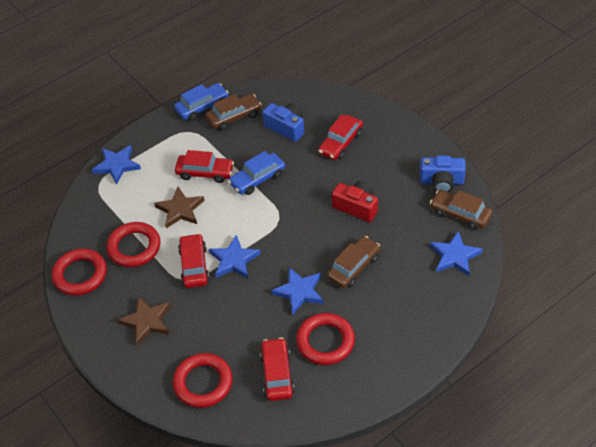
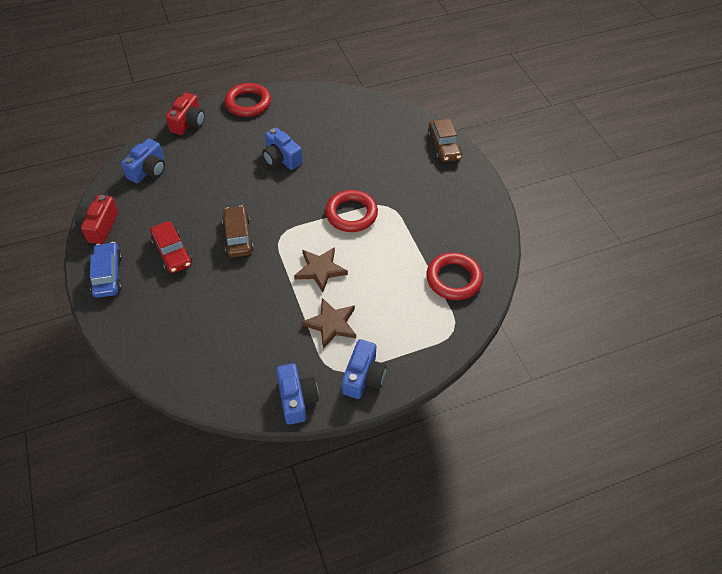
blue camera: 2 -> 4
blue car: 2 -> 1
blue star: 4 -> 0
brown car: 3 -> 2
red camera: 1 -> 2
red car: 4 -> 1
red ring: 4 -> 3

